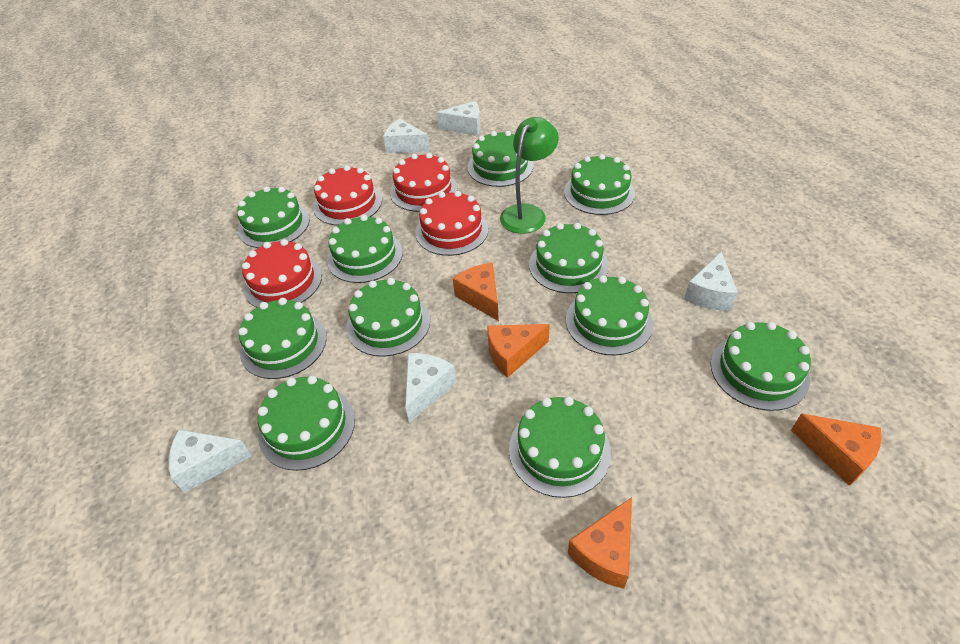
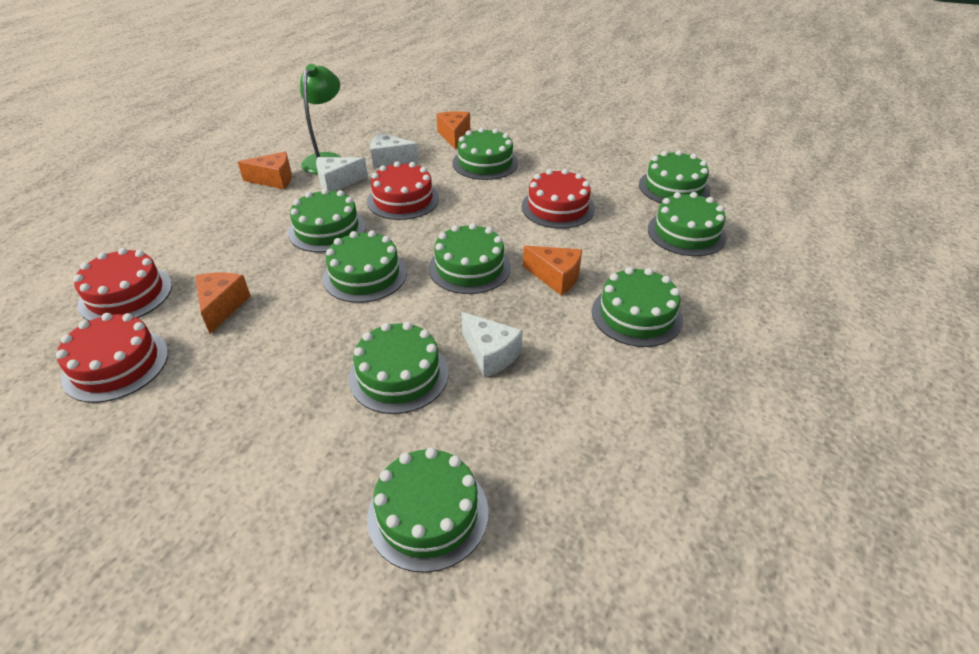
green cake: 11 -> 9
white cheese: 5 -> 3

